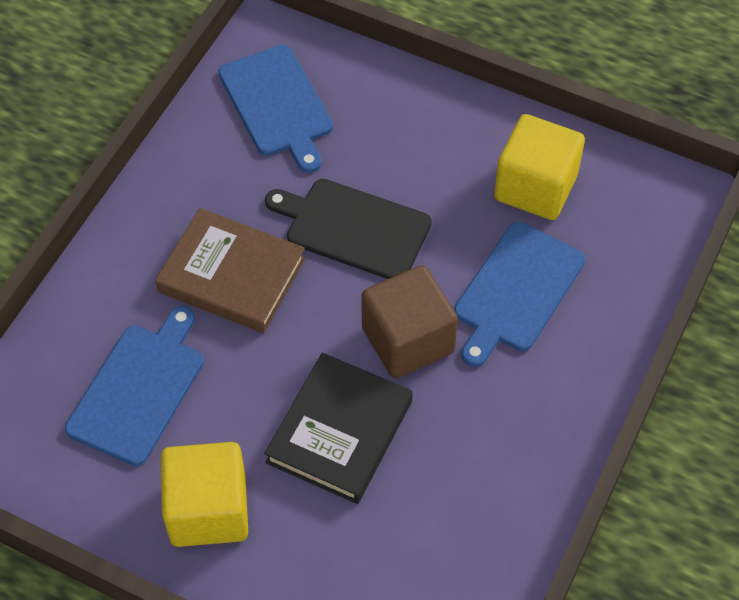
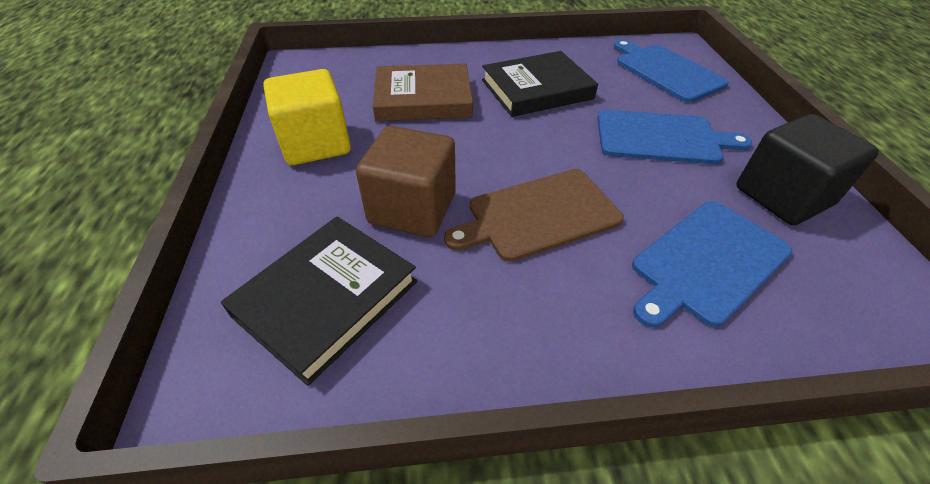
black book: 1 -> 2
black cube: 0 -> 1
black cutting board: 1 -> 0
brown cutting board: 0 -> 1
yellow cube: 2 -> 1

